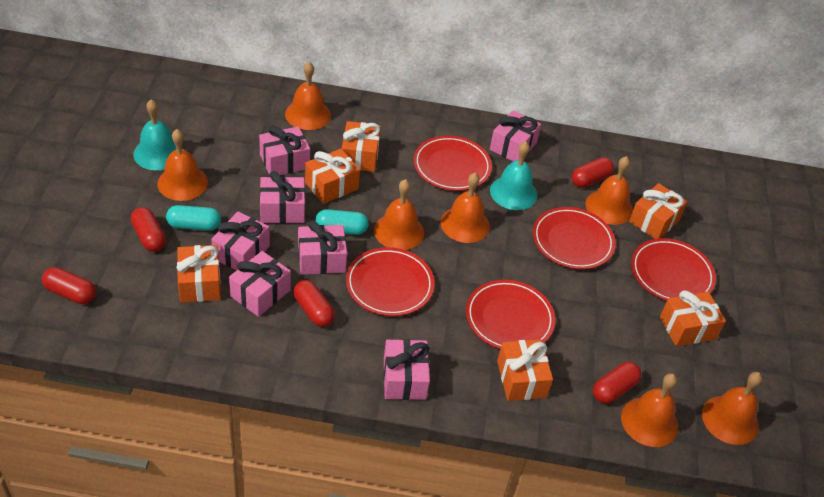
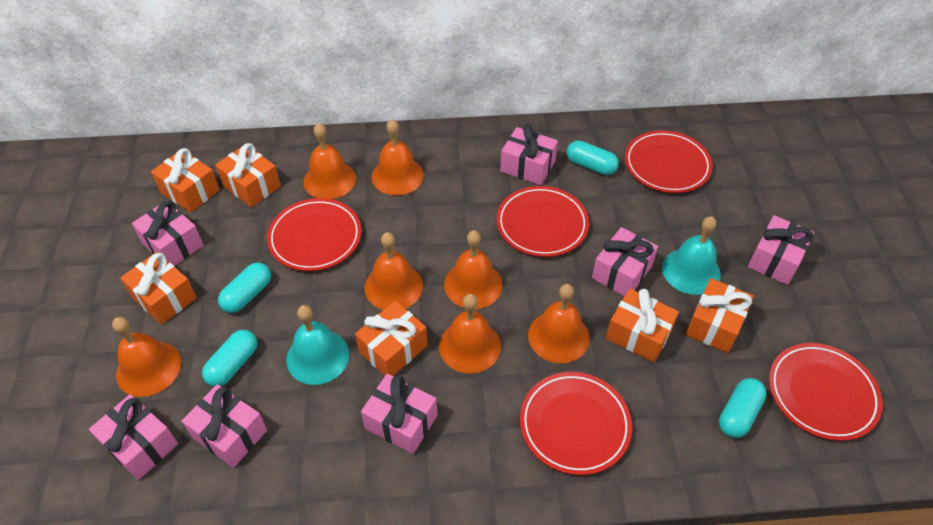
red capsule: 5 -> 0
turquoise capsule: 2 -> 4

